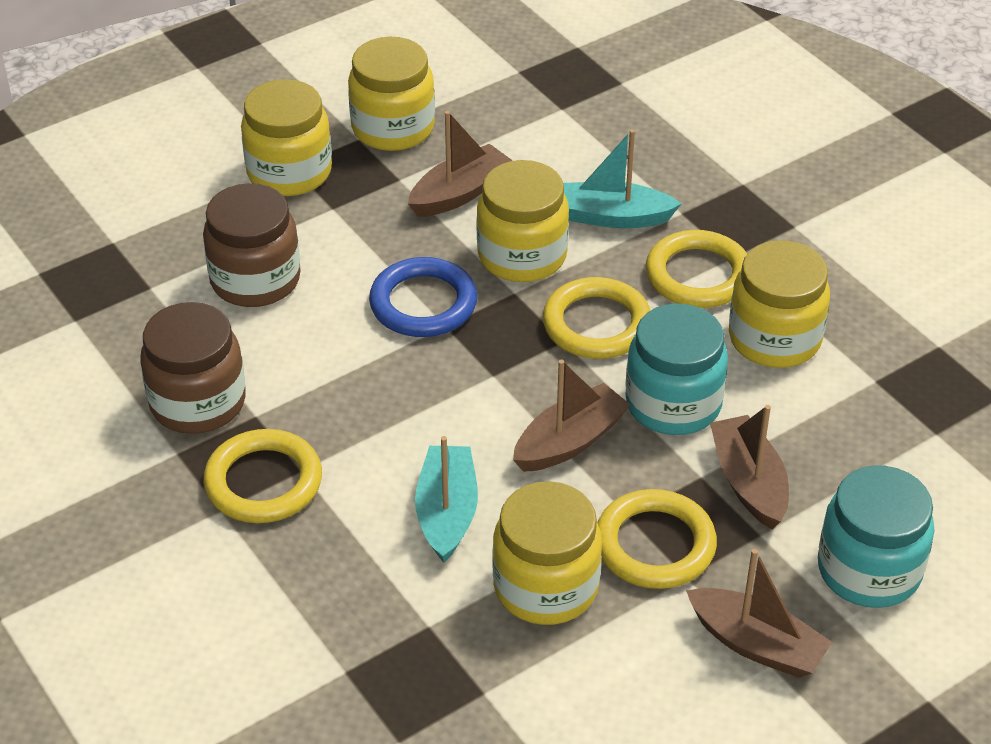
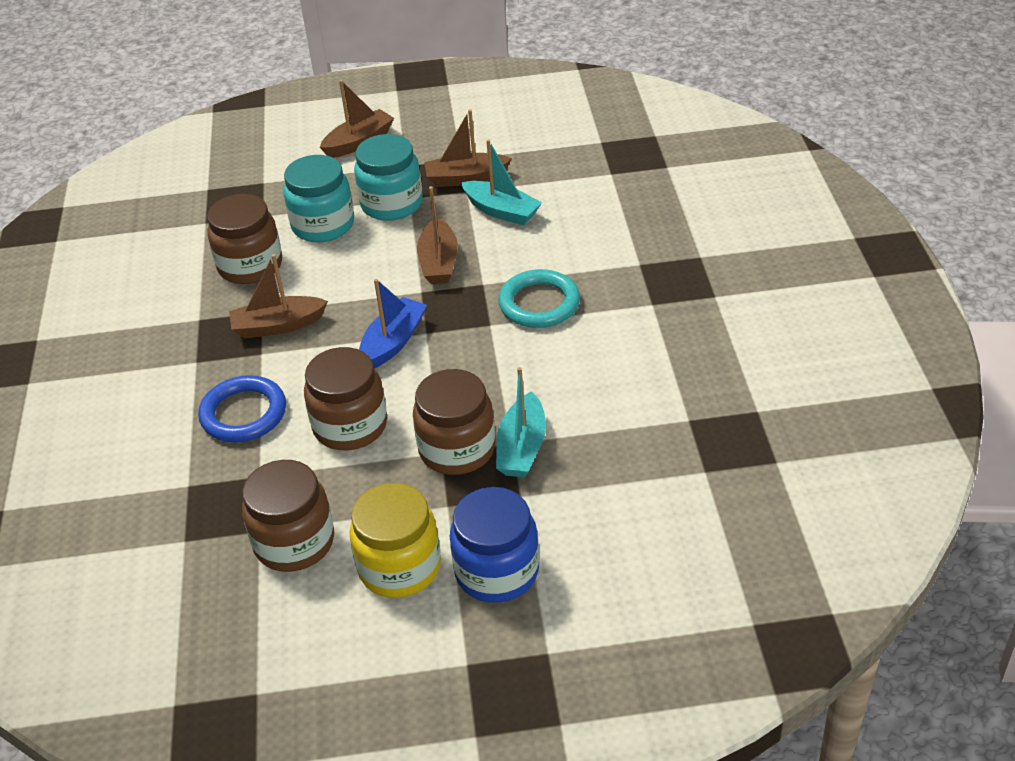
blue boat: 0 -> 1
blue jar: 0 -> 1
brown jar: 2 -> 4
turquoise ring: 0 -> 1
yellow jar: 5 -> 1
yellow ring: 4 -> 0

